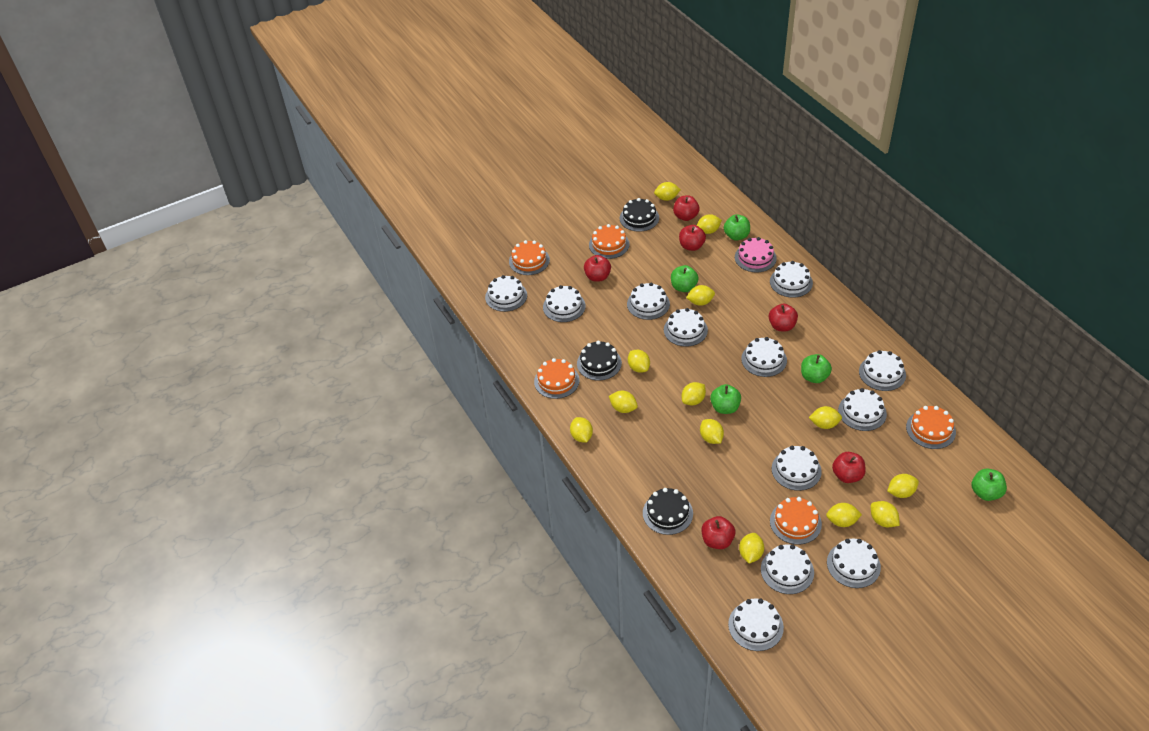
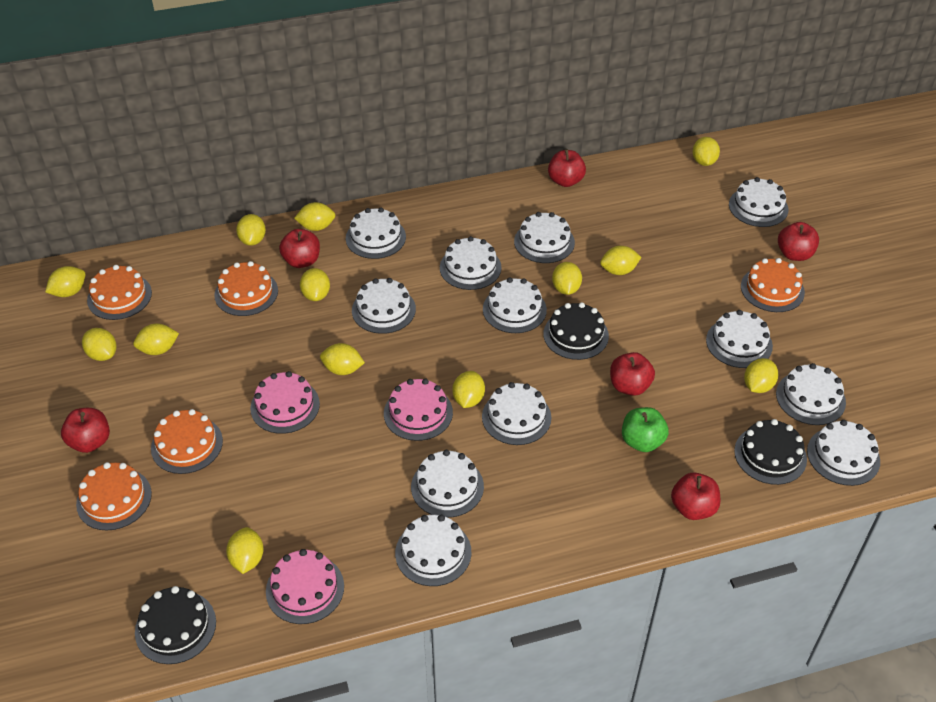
green apple: 5 -> 1
pink cake: 1 -> 3

